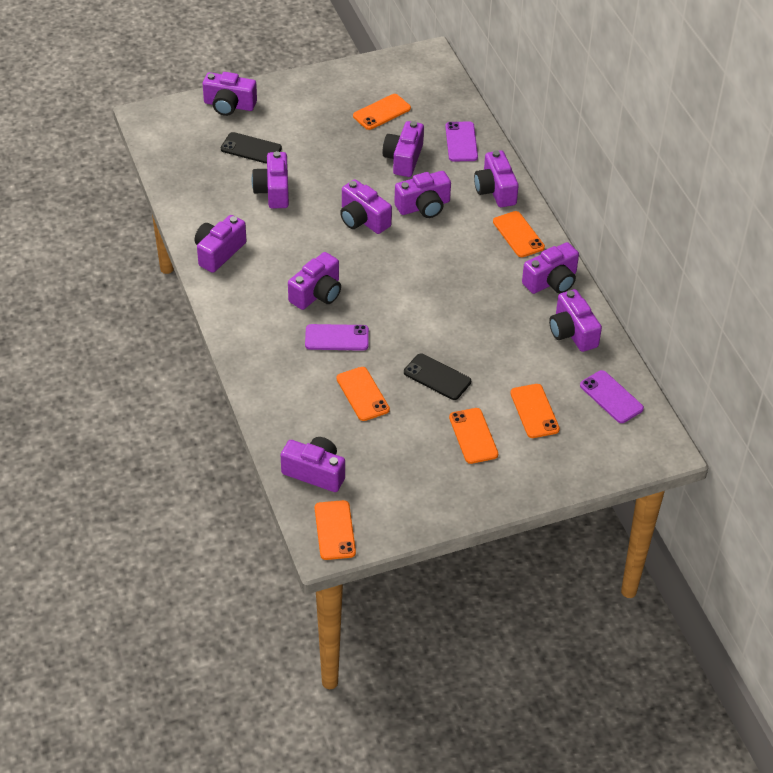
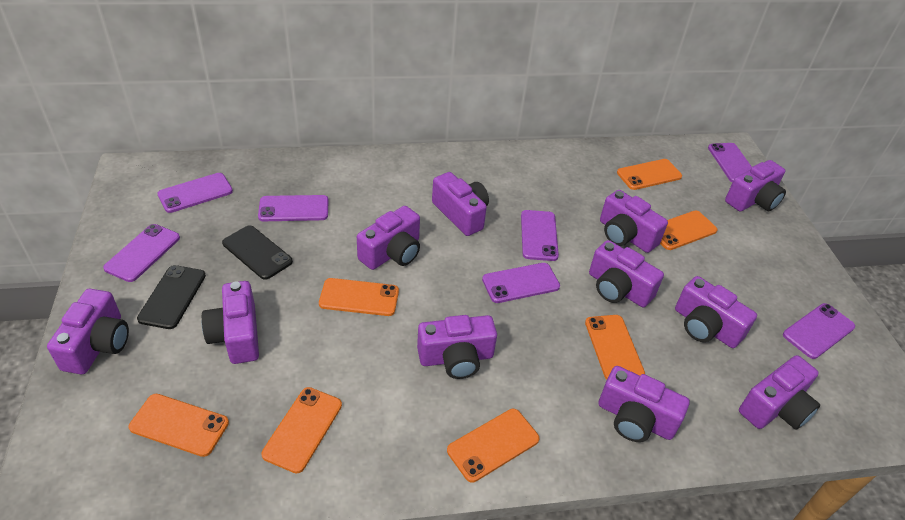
orange phone: 6 -> 7
purple phone: 3 -> 7

